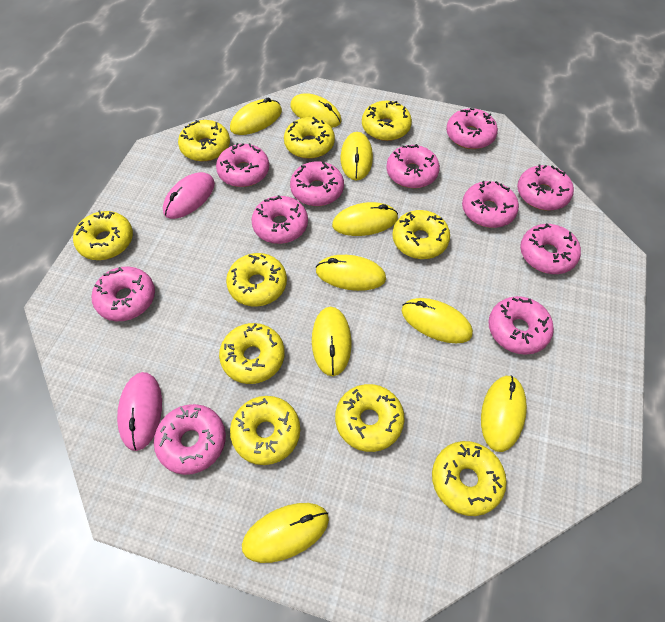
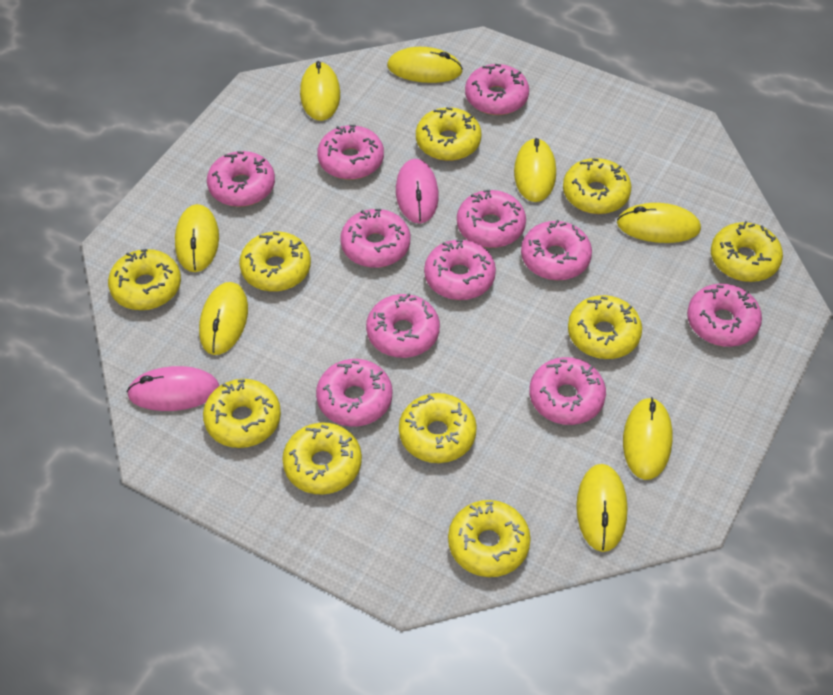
yellow mouse: 9 -> 8

